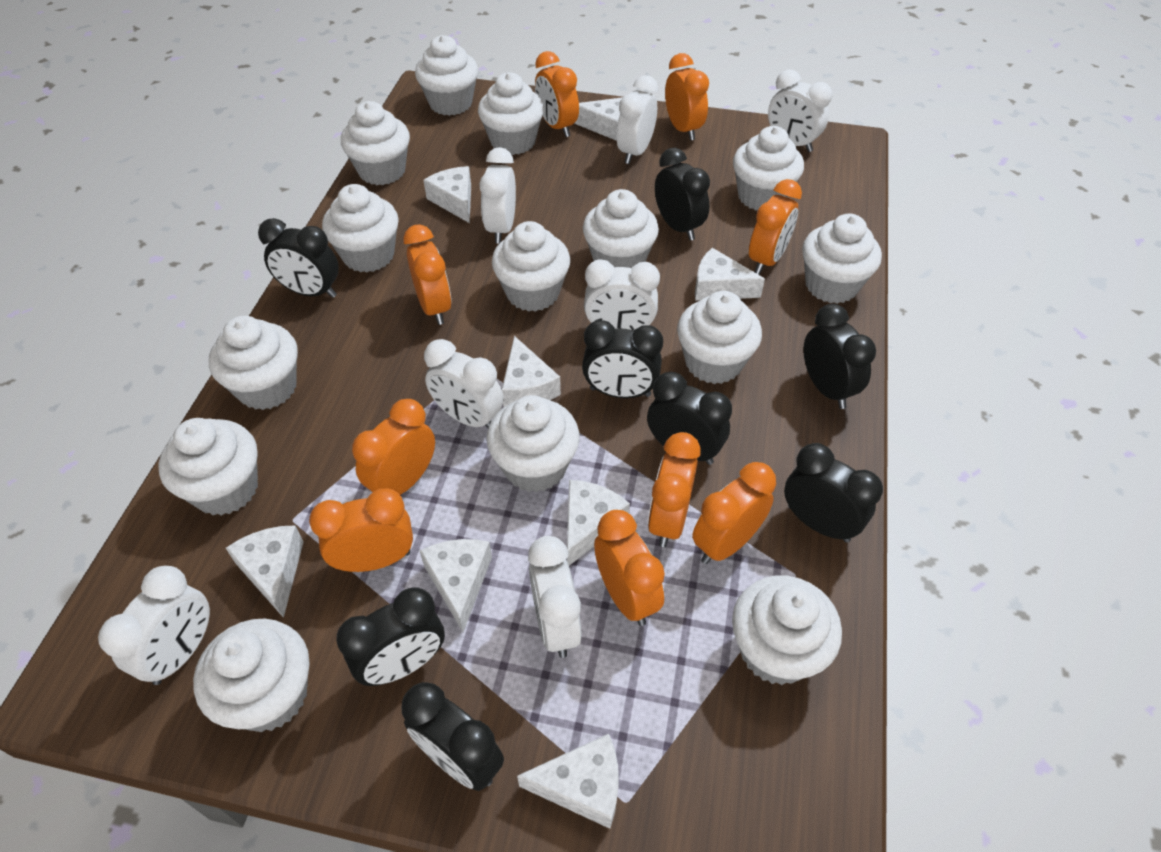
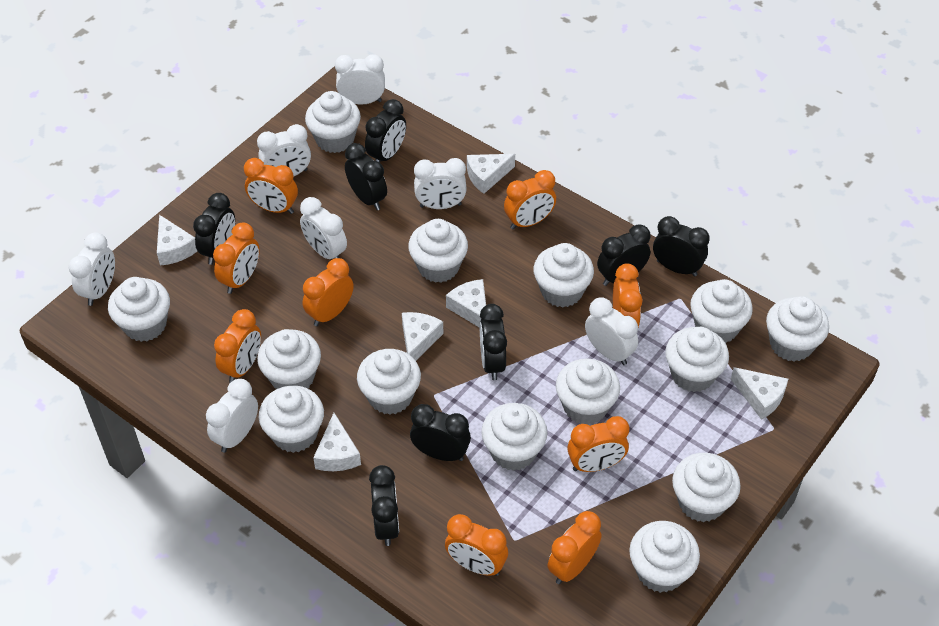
white cheese: 8 -> 6

